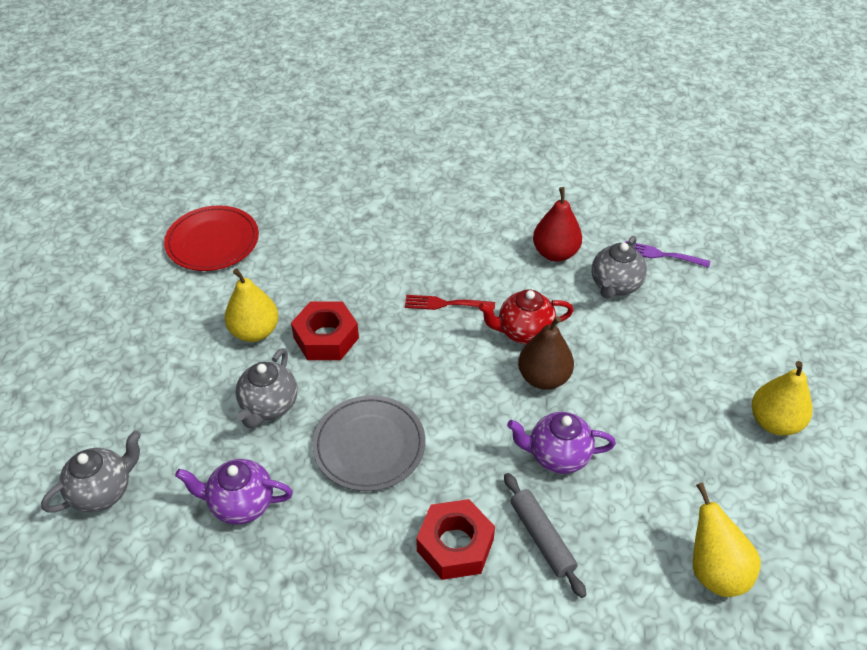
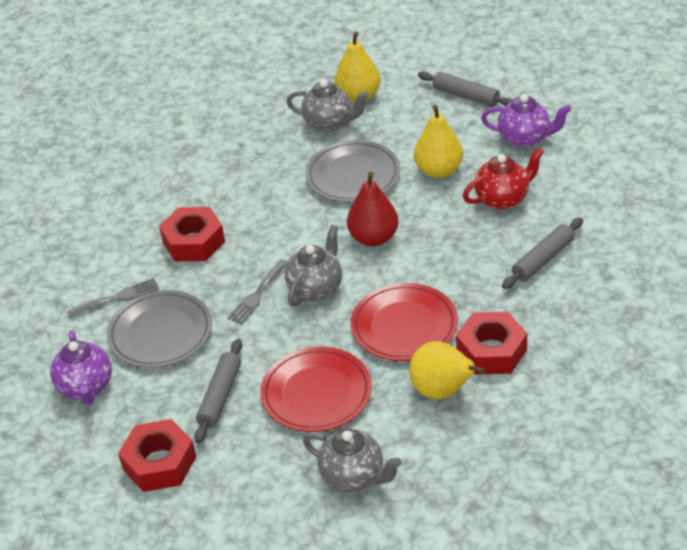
brown pear: 1 -> 0
grey fork: 0 -> 2
grey plate: 1 -> 2
grey rolling pin: 1 -> 3
purple fork: 1 -> 0
red fork: 1 -> 0
red nut: 2 -> 3
red plate: 1 -> 2

